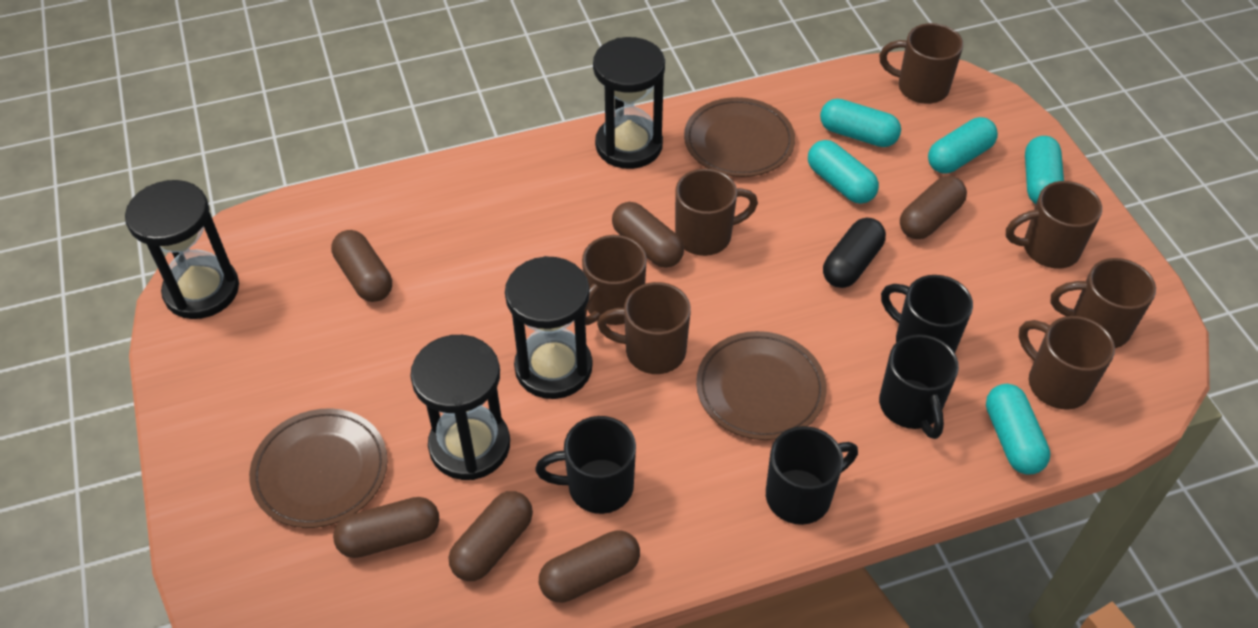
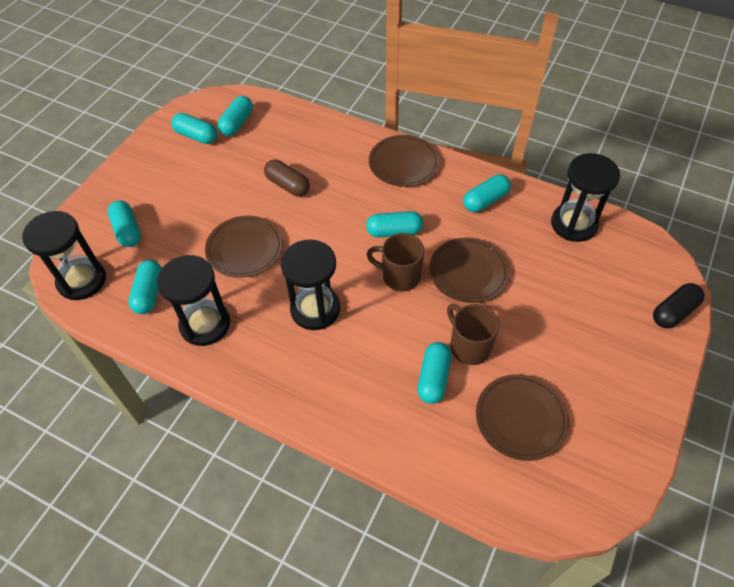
black mug: 4 -> 0
brown capsule: 6 -> 1
brown mug: 7 -> 2
brown plate: 3 -> 4
turquoise capsule: 5 -> 7

